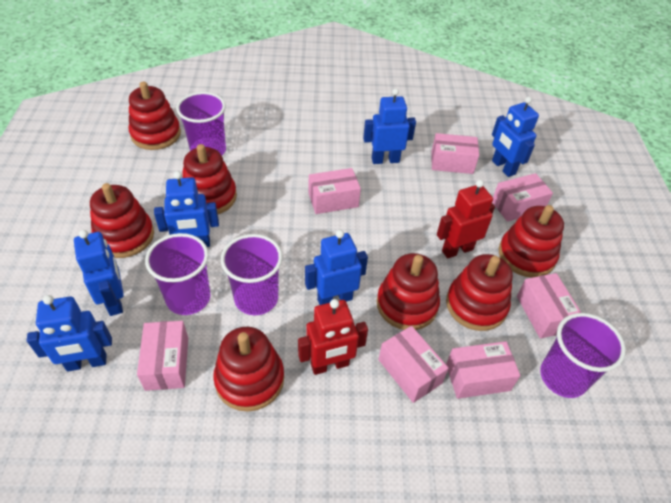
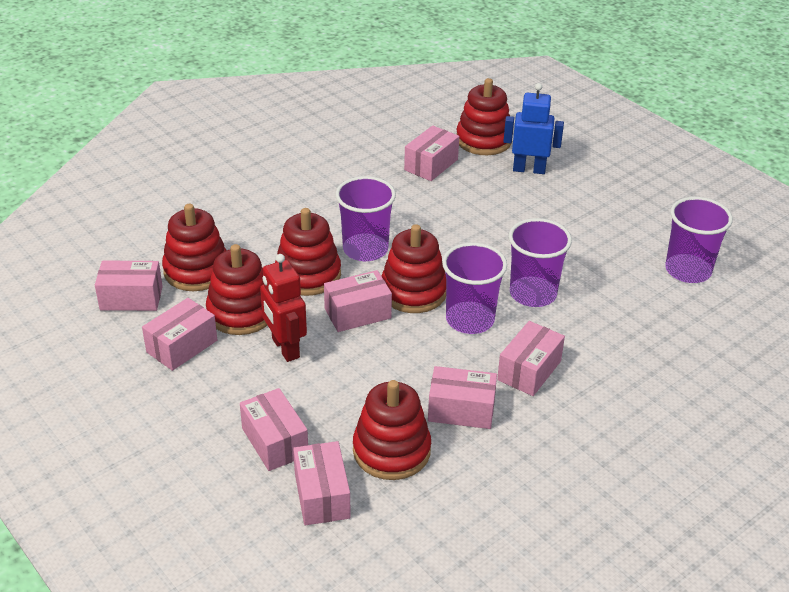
blue robot: 6 -> 1
pink box: 7 -> 8
red robot: 2 -> 1
red stacking toy: 7 -> 6

